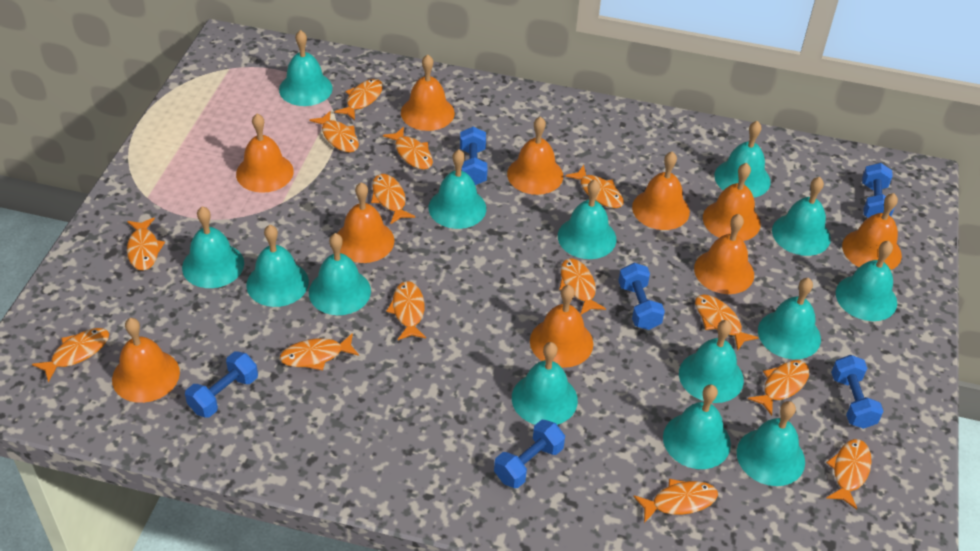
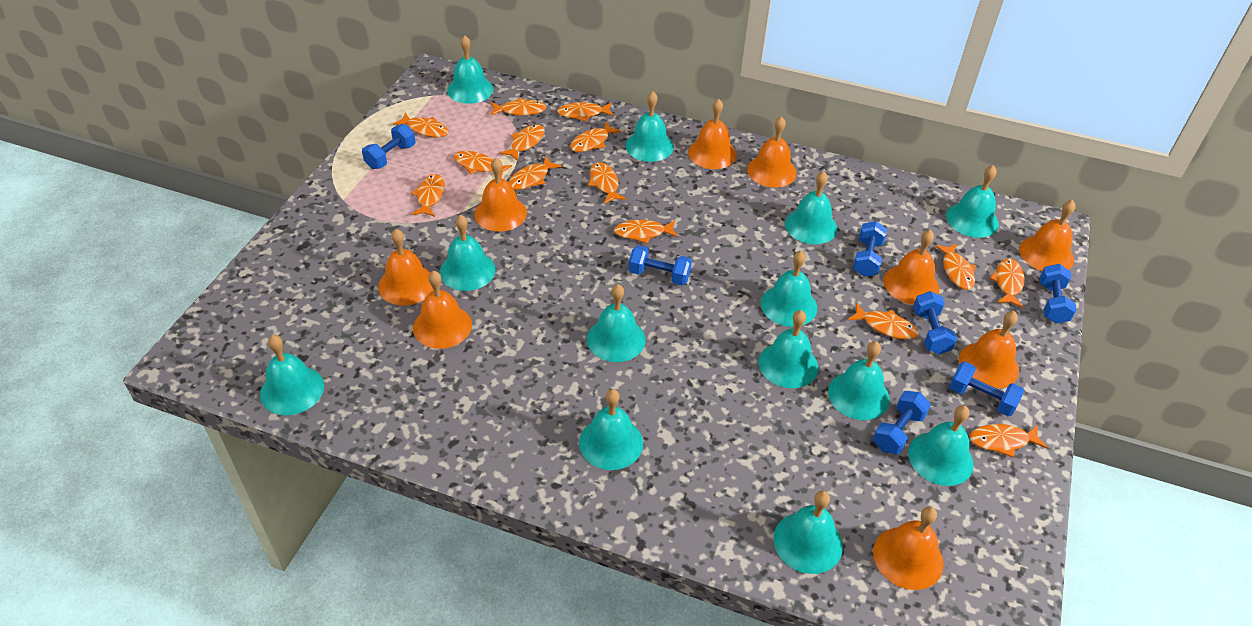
blue dumbbell: 6 -> 7
orange bell: 10 -> 9
turquoise bell: 14 -> 13

